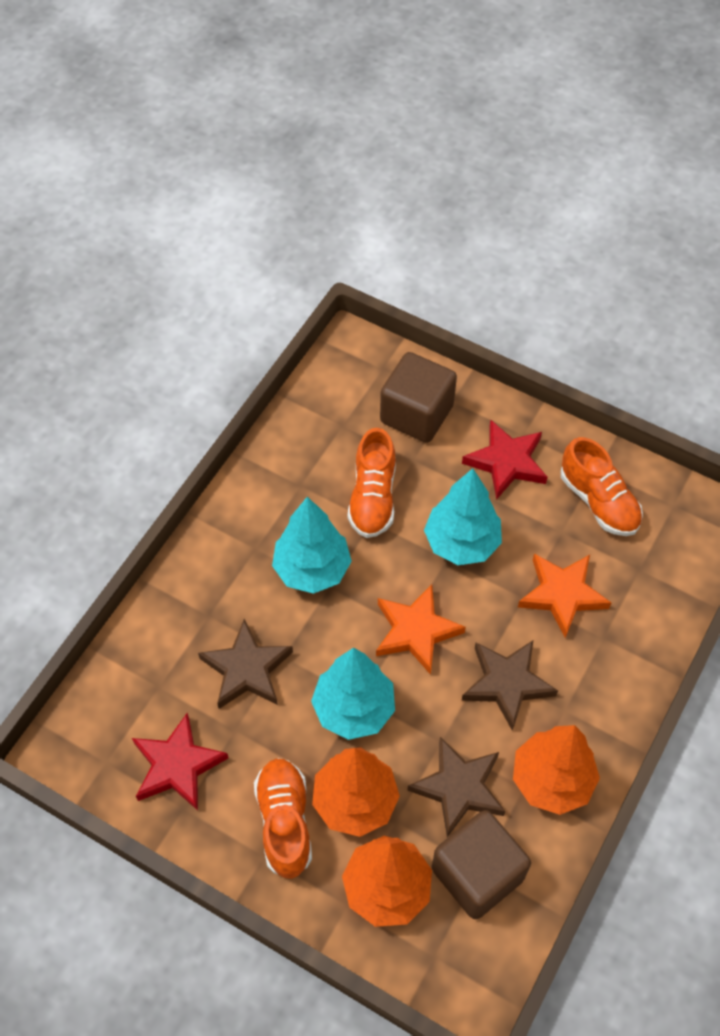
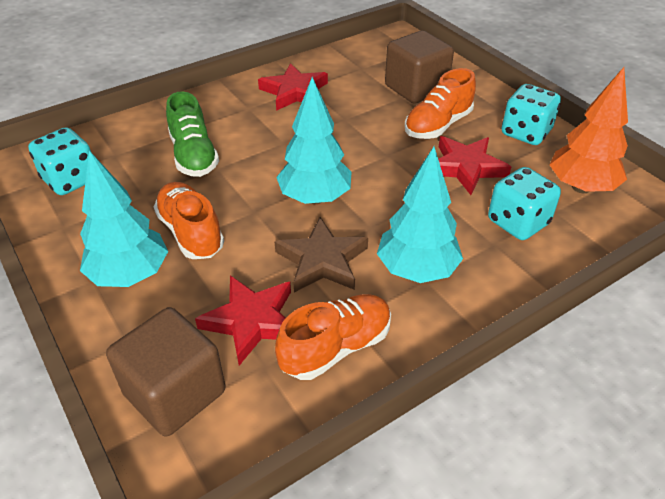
brown star: 3 -> 1
green shoe: 0 -> 1
orange star: 2 -> 0
orange tree: 3 -> 1
red star: 2 -> 3
turquoise dice: 0 -> 3

